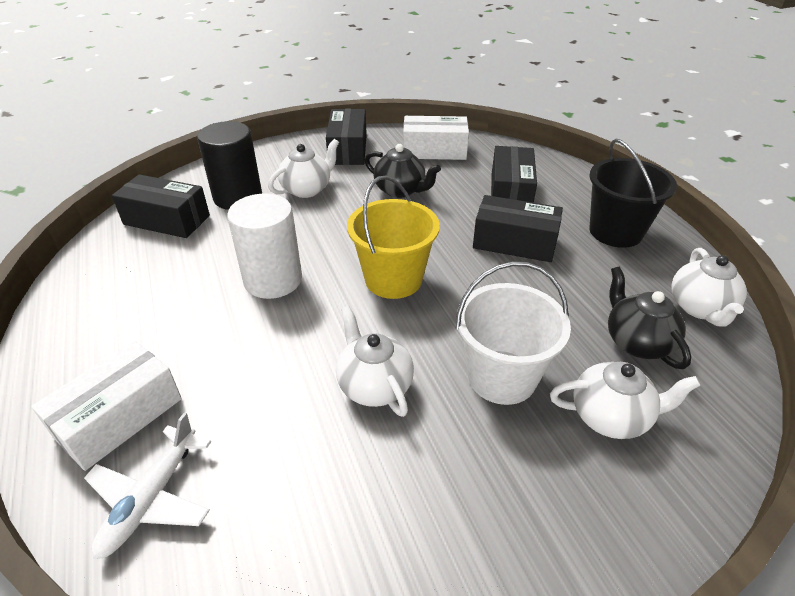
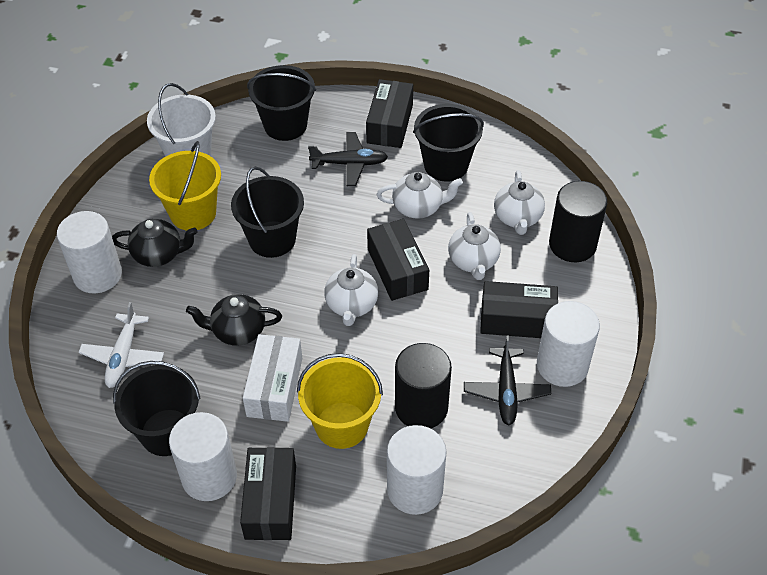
black bucket: 1 -> 4
black cylinder: 1 -> 2
black plane: 0 -> 2
white box: 2 -> 1
white cylinder: 1 -> 4
yellow bucket: 1 -> 2

